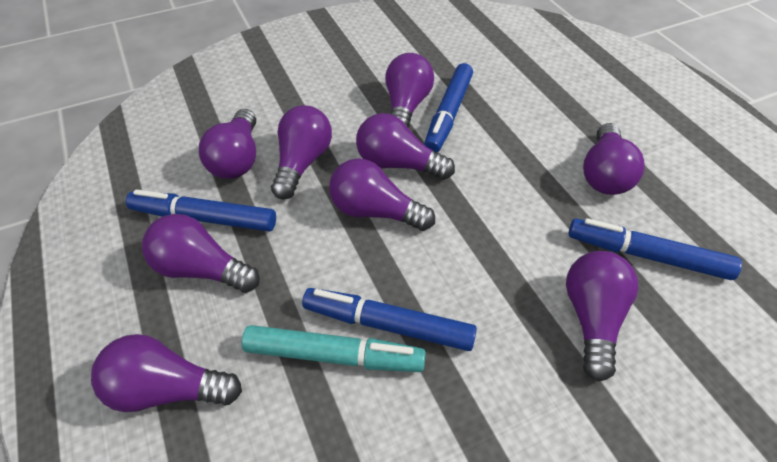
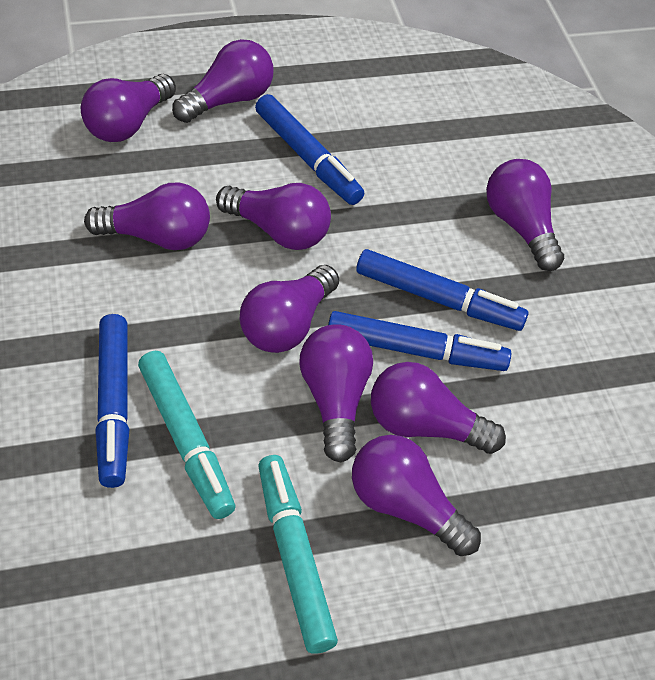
turquoise marker: 1 -> 2

